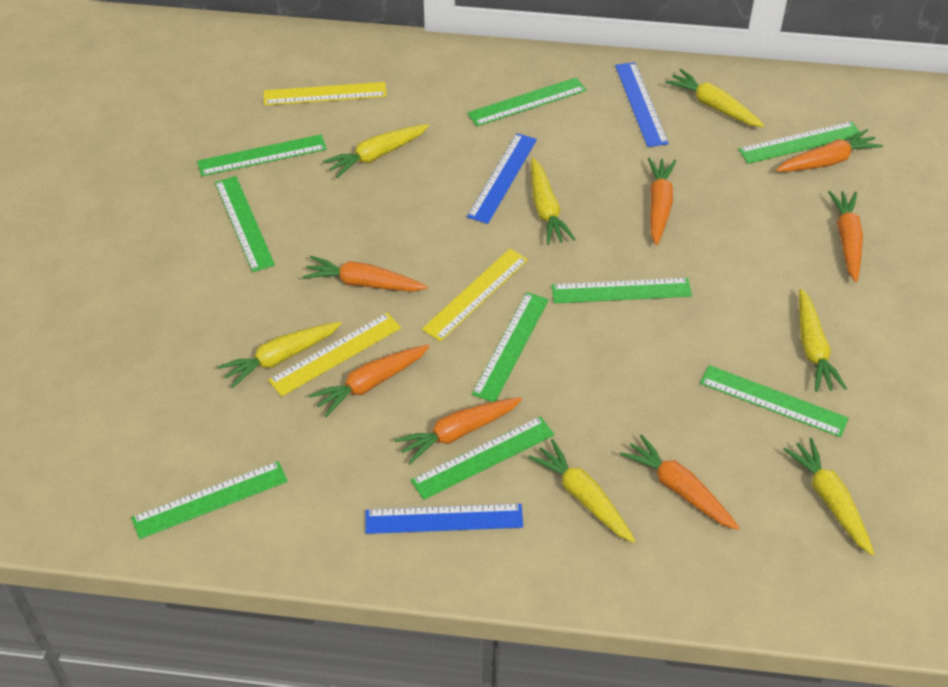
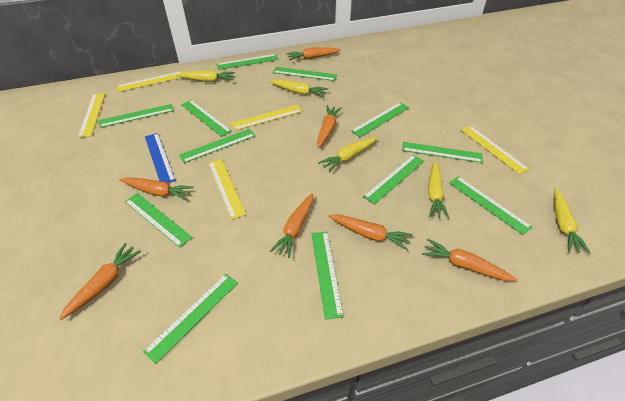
blue ruler: 3 -> 1
green ruler: 9 -> 12
yellow carrot: 7 -> 5
yellow ruler: 3 -> 5

